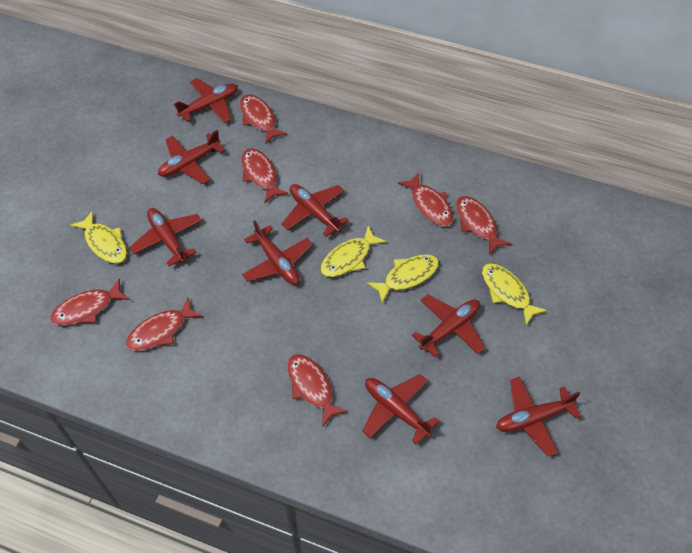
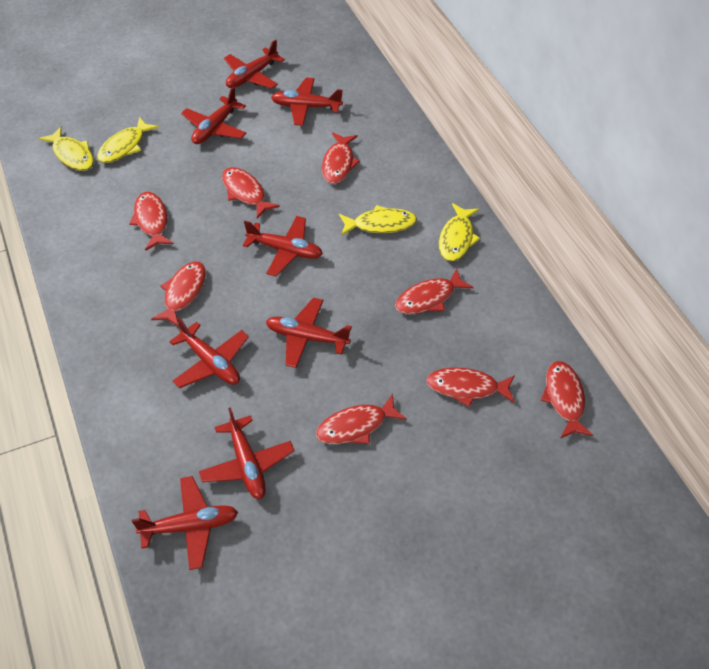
red fish: 7 -> 8

